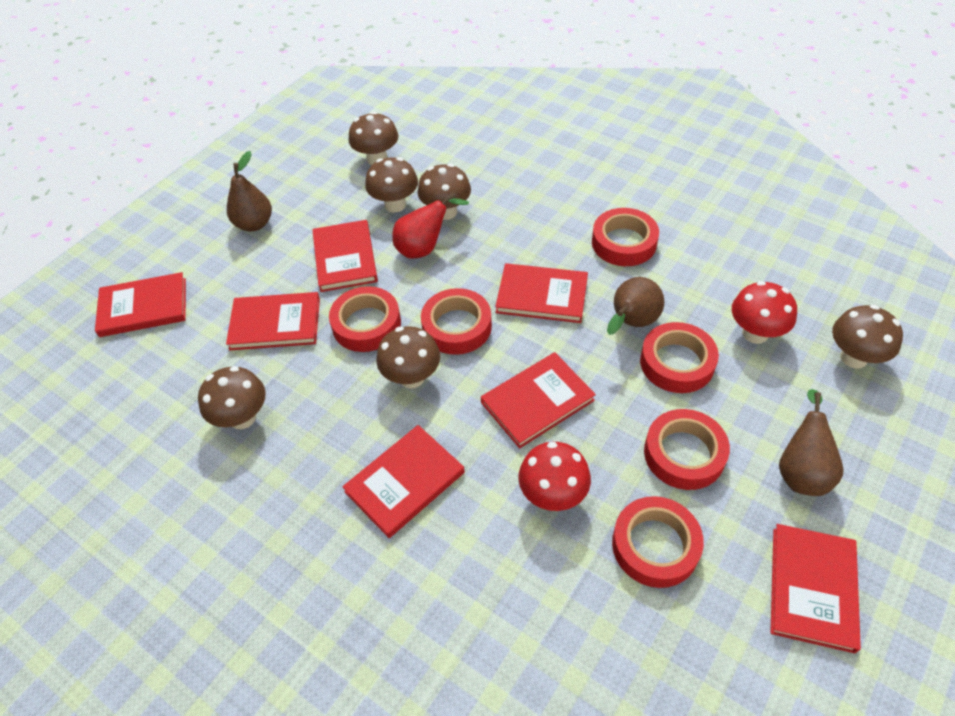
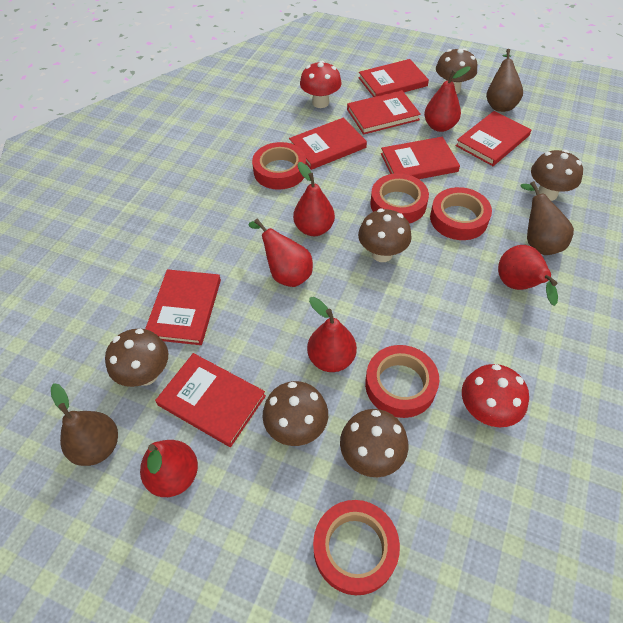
red pear: 1 -> 6
red tape: 6 -> 5

